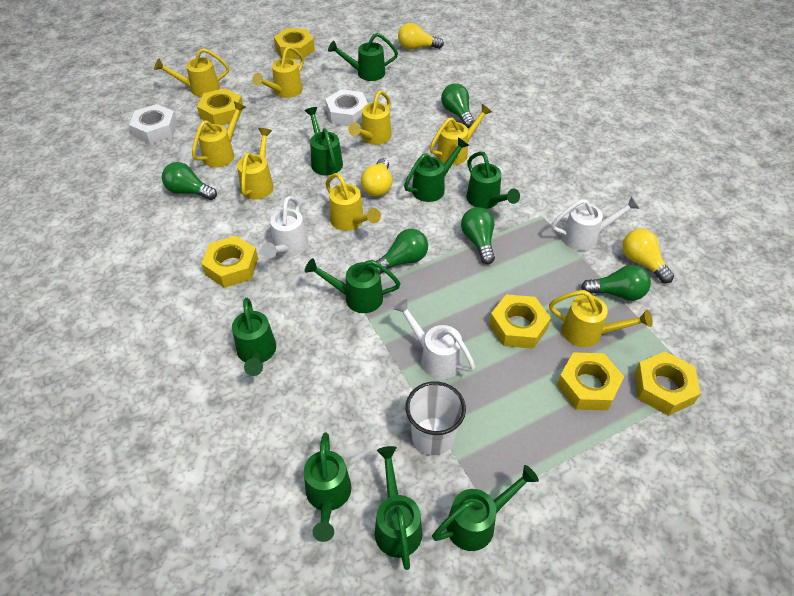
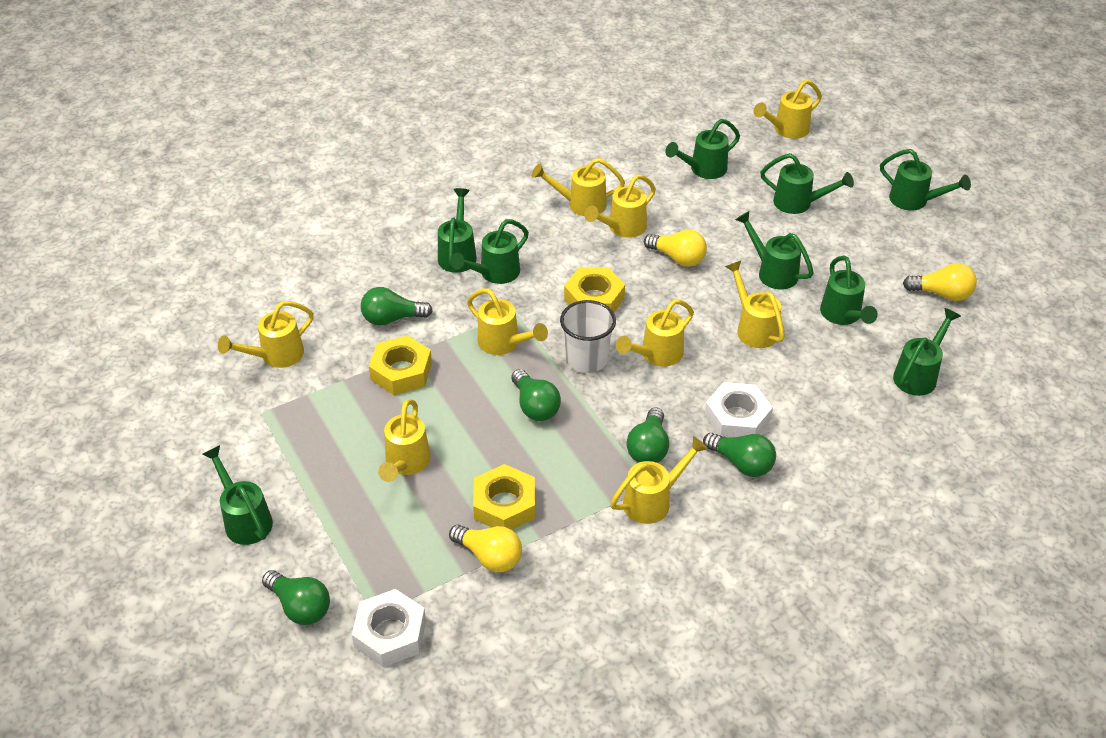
white watering can: 3 -> 0
yellow nut: 6 -> 3
yellow watering can: 8 -> 9

